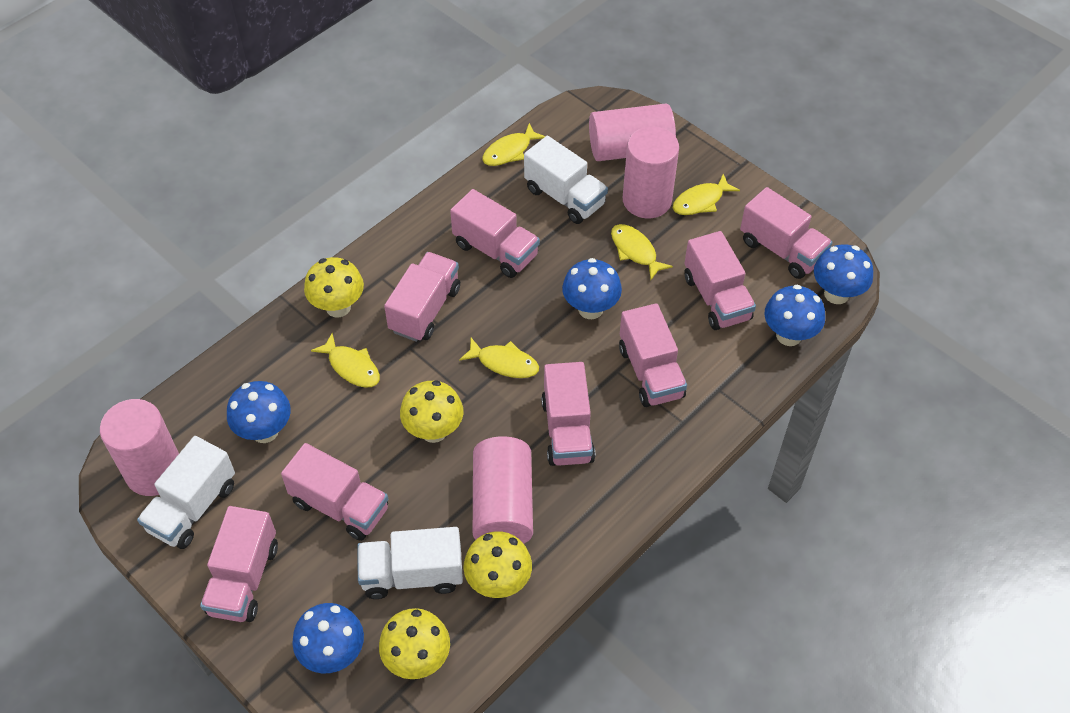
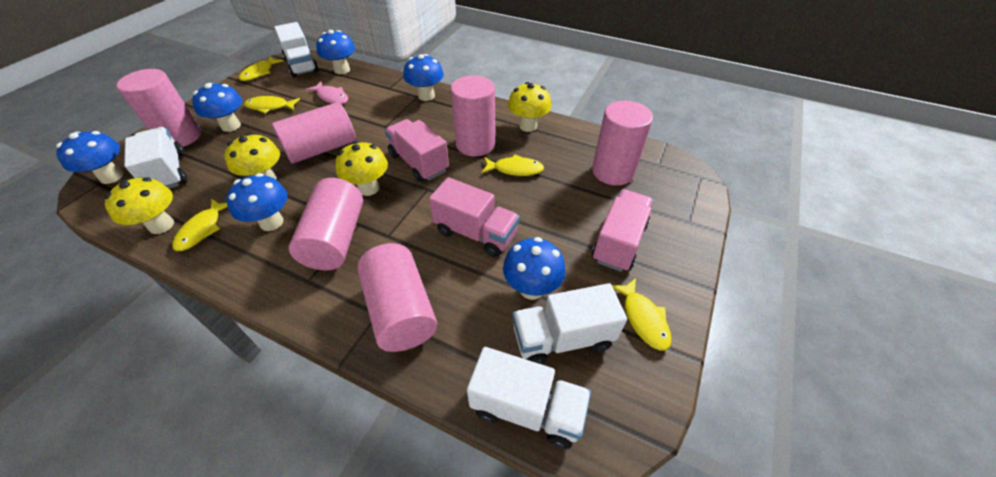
blue mushroom: 5 -> 6
pink cylinder: 4 -> 6
pink fish: 0 -> 1
pink truck: 8 -> 3
white truck: 3 -> 4

